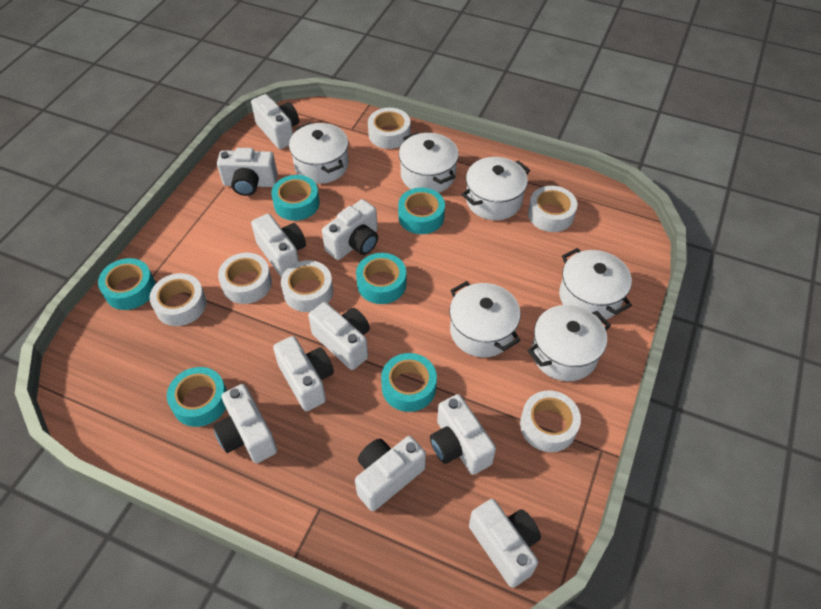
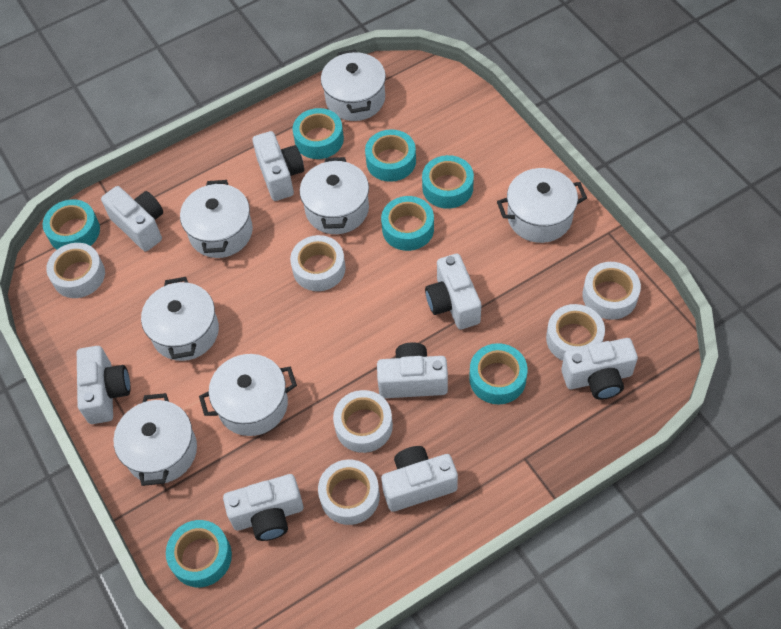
turquoise tape: 6 -> 7
white camera: 10 -> 8
white pot: 6 -> 7

